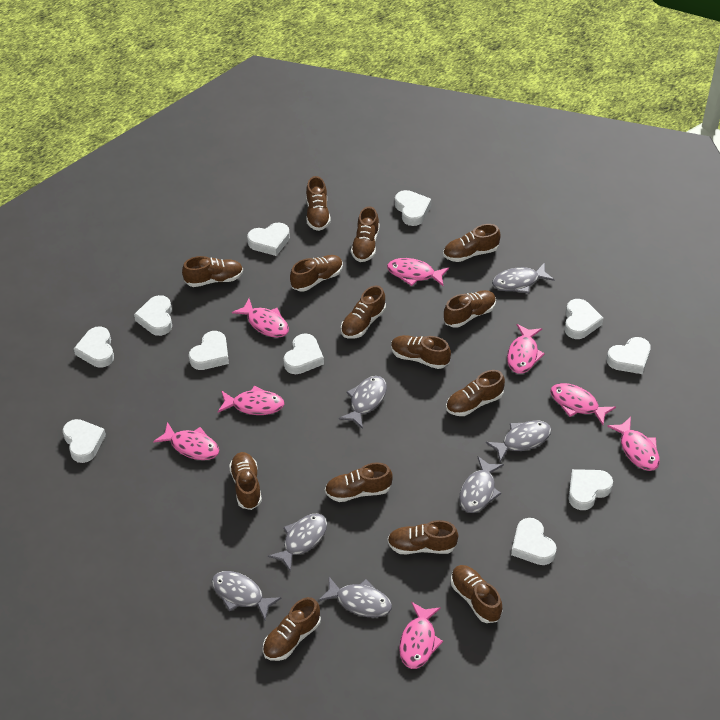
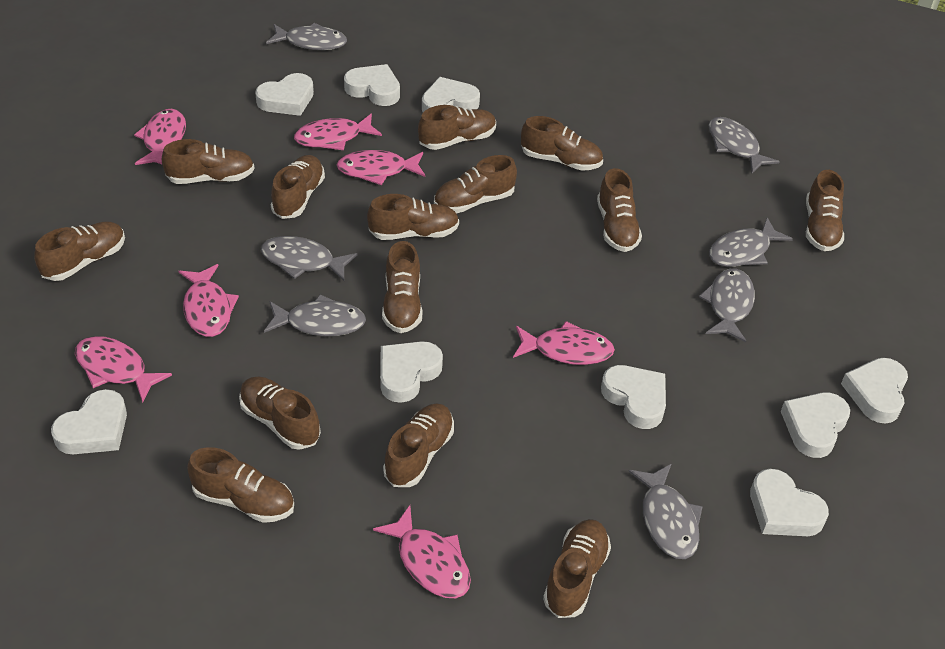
pink fish: 8 -> 7
white heart: 11 -> 9

